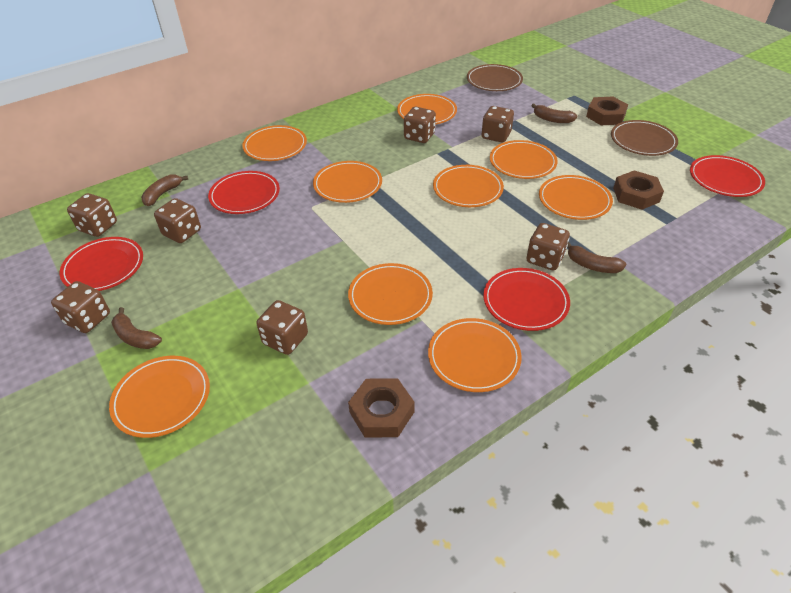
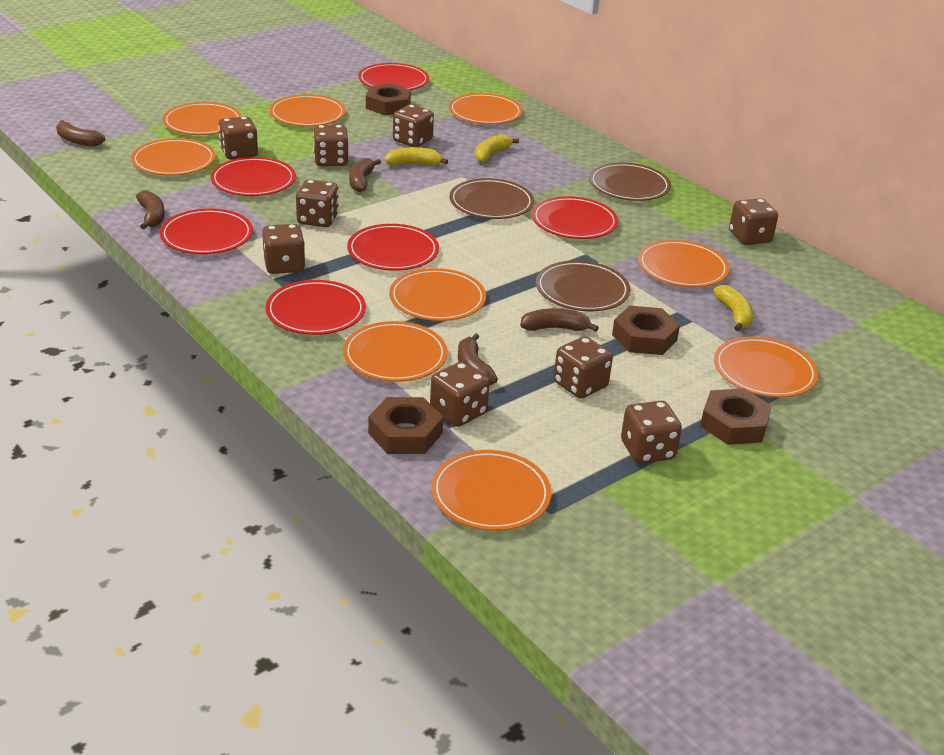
brown banana: 4 -> 5
brown dice: 7 -> 9
brown nut: 3 -> 4
brown plate: 2 -> 3
red plate: 4 -> 6
yellow banana: 0 -> 3

